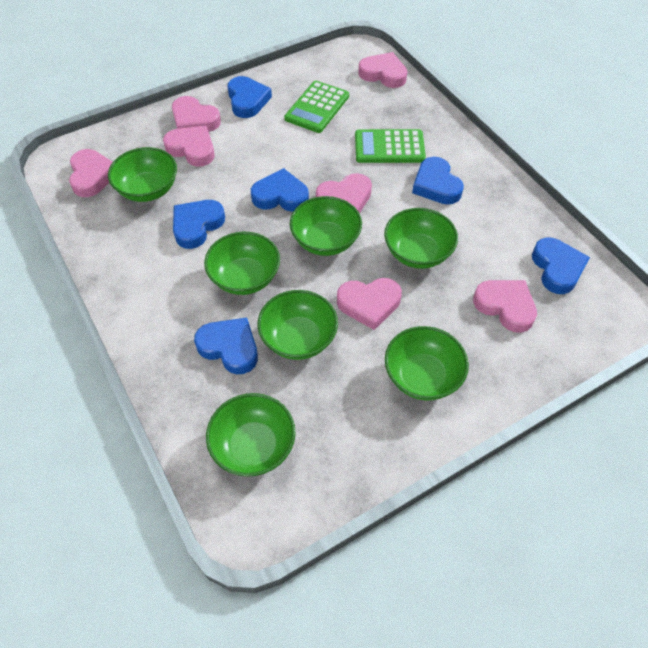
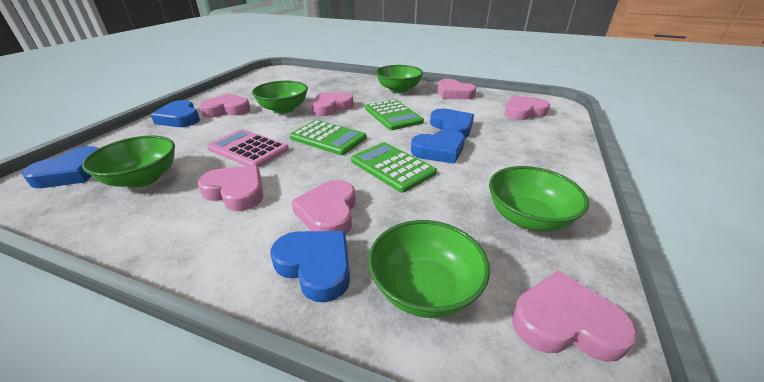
blue heart: 6 -> 5
green bowl: 7 -> 5
green calculator: 2 -> 3
pink calculator: 0 -> 1

